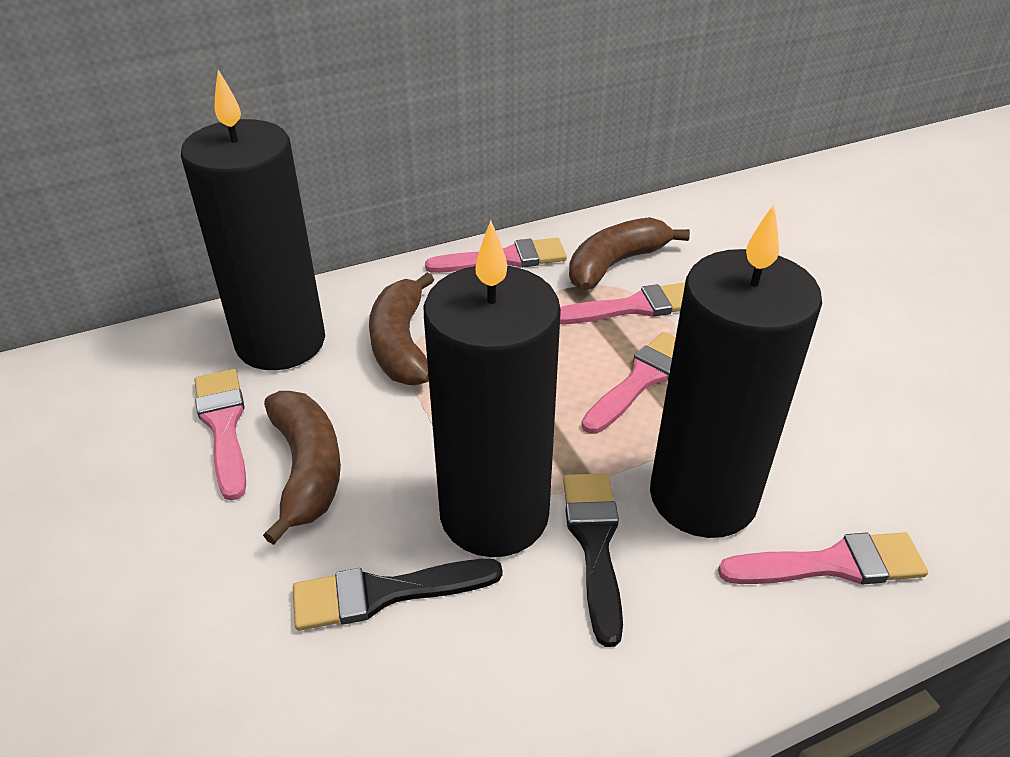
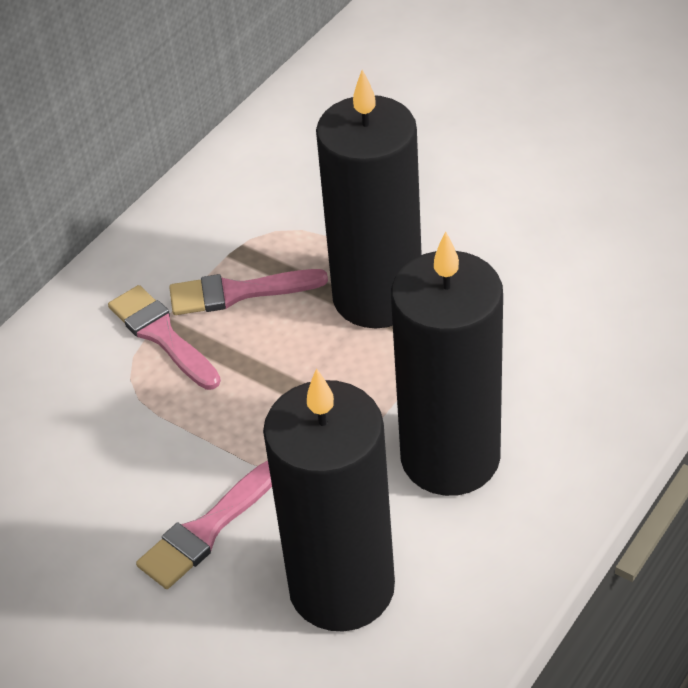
black brush: 2 -> 0
brown banana: 3 -> 0
pink brush: 5 -> 3

